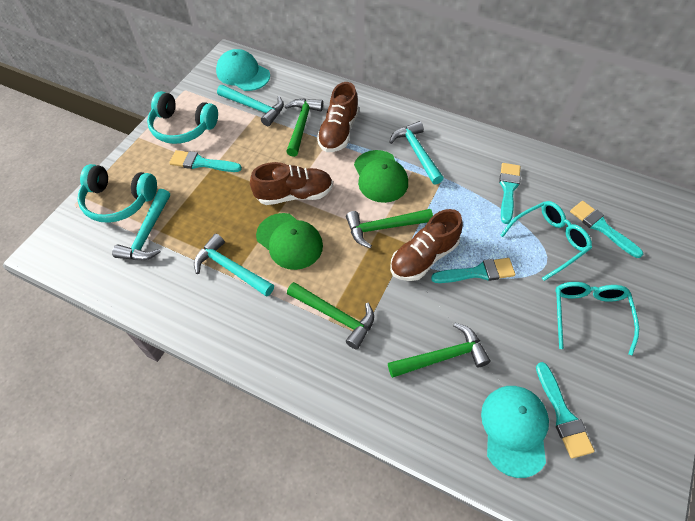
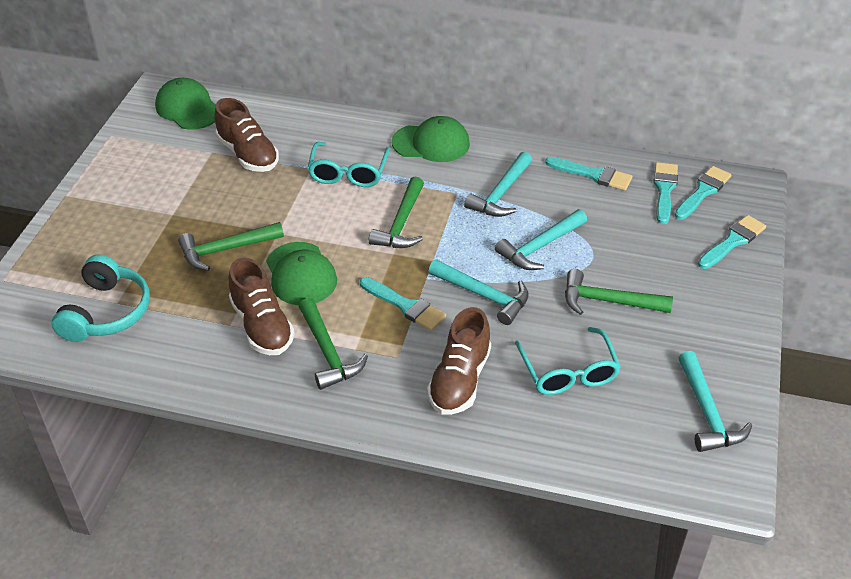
green cap: 2 -> 3
turquoise cap: 2 -> 0
turquoise headphones: 2 -> 1

